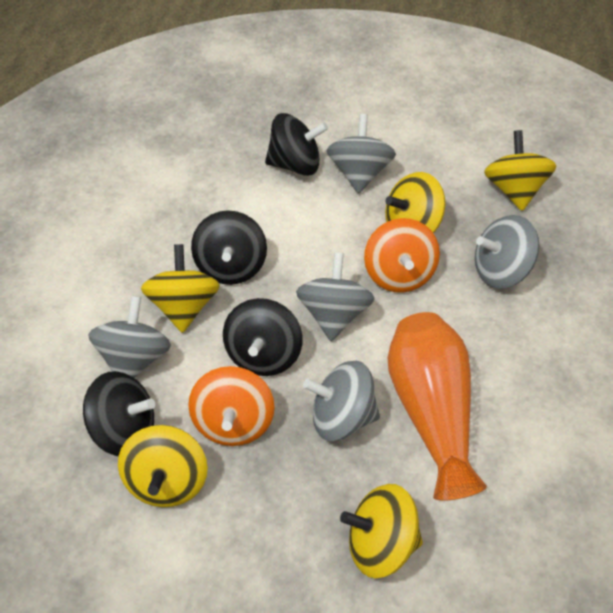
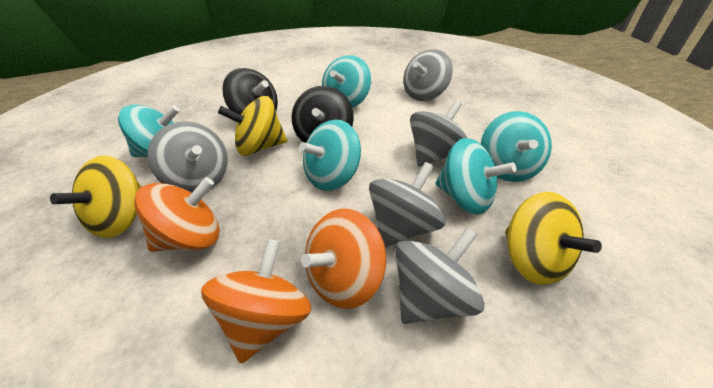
black spinning top: 4 -> 2
orange spinning top: 2 -> 3
orange vase: 1 -> 0
turquoise spinning top: 0 -> 5
yellow spinning top: 5 -> 3

